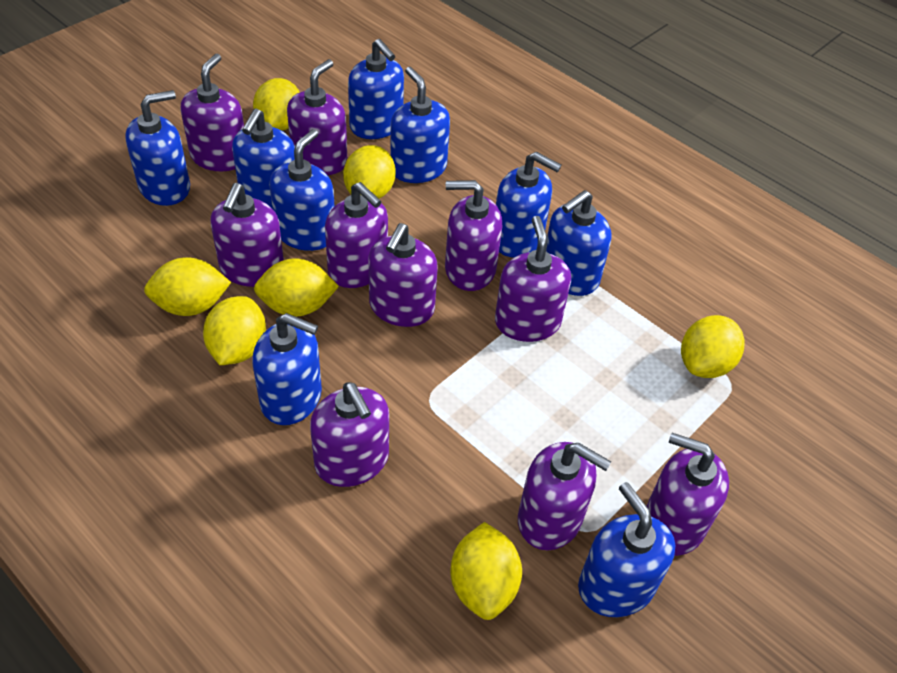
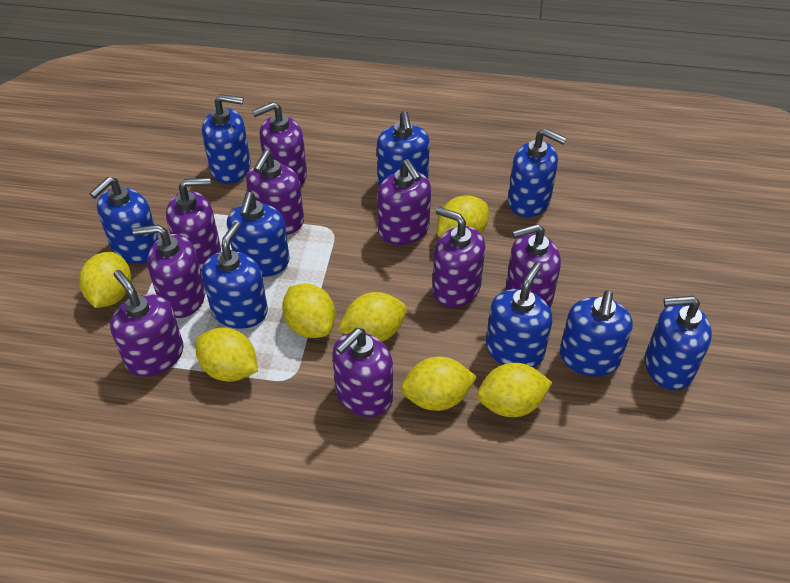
purple soap dispenser: 10 -> 9

